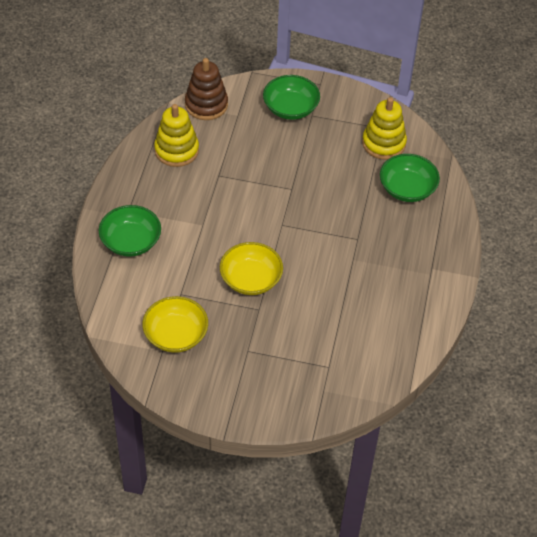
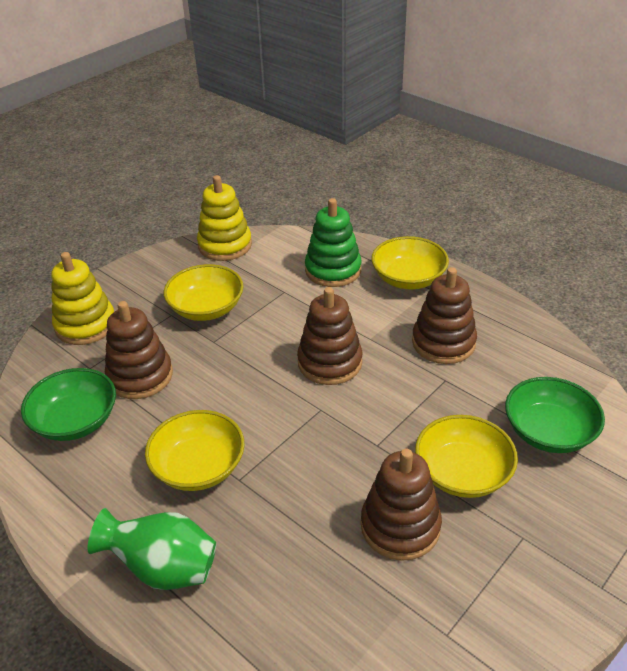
brown stacking toy: 1 -> 4
green bowl: 3 -> 2
green stacking toy: 0 -> 1
green vase: 0 -> 1
yellow bowl: 2 -> 4

